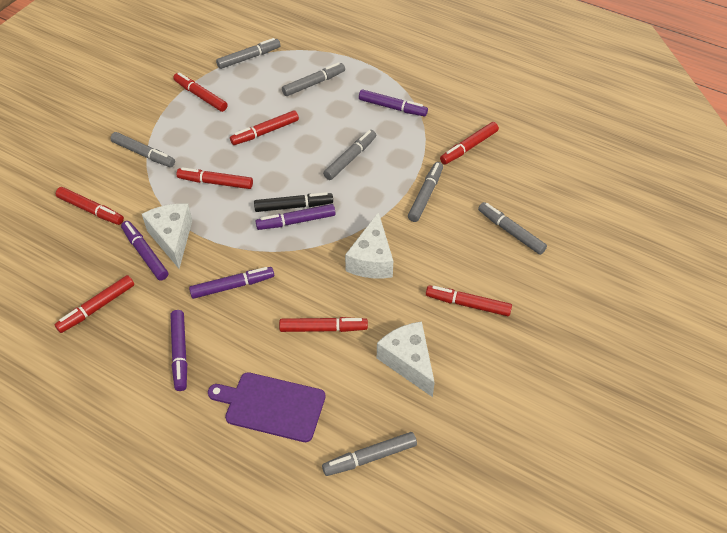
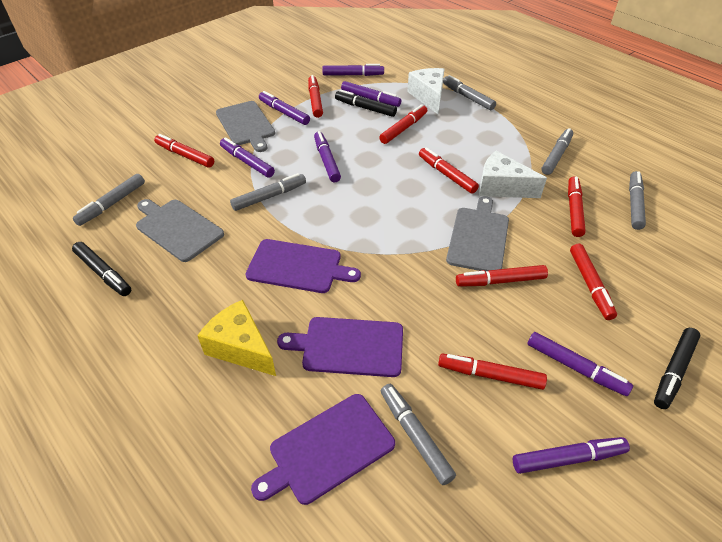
black marker: 1 -> 3
grey cutting board: 0 -> 3
grey marker: 7 -> 6
purple cutting board: 1 -> 3
purple marker: 5 -> 7
white cheese: 3 -> 2
yellow cheese: 0 -> 1

